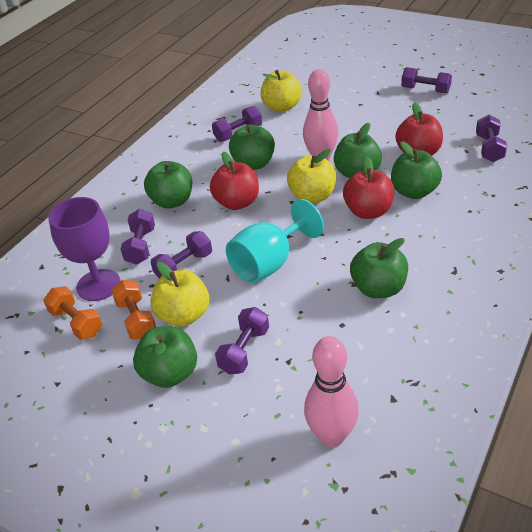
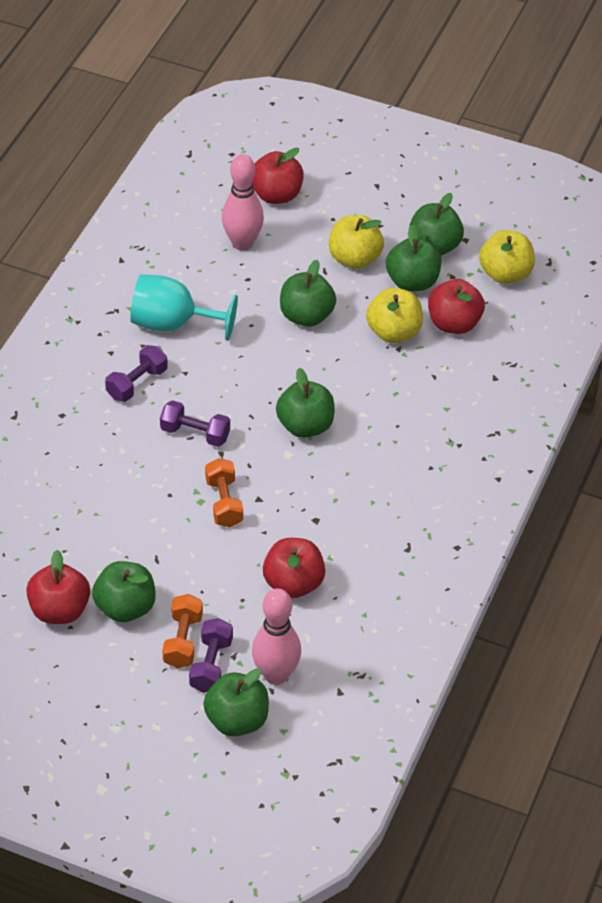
purple dumbbell: 6 -> 3
purple goblet: 1 -> 0
red apple: 3 -> 4

